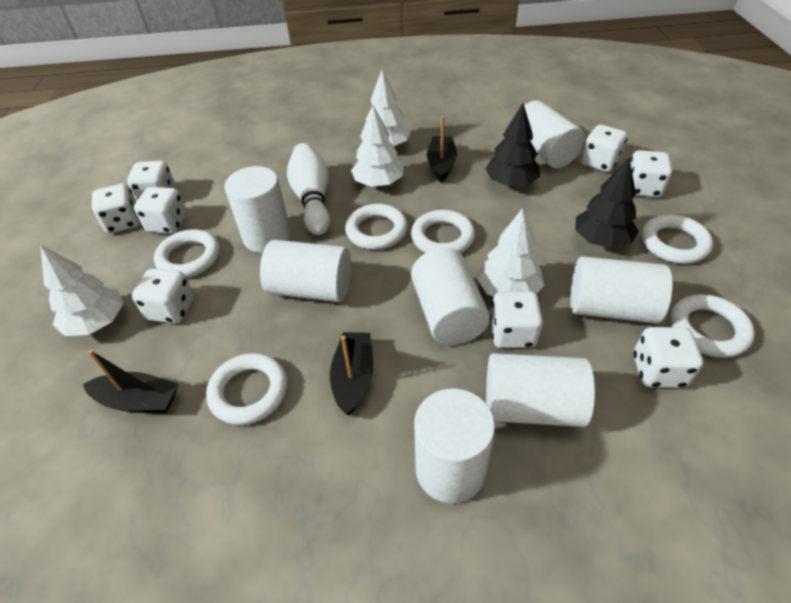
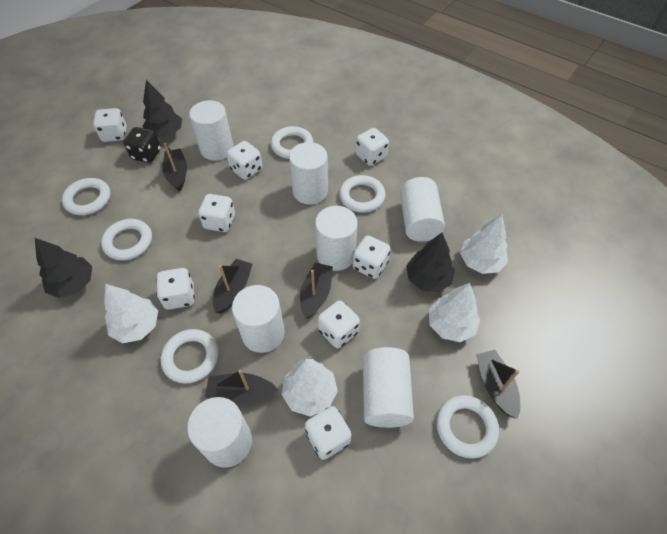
black boat: 3 -> 5
black dice: 0 -> 1
black tree: 2 -> 3
white bowling pin: 1 -> 0

